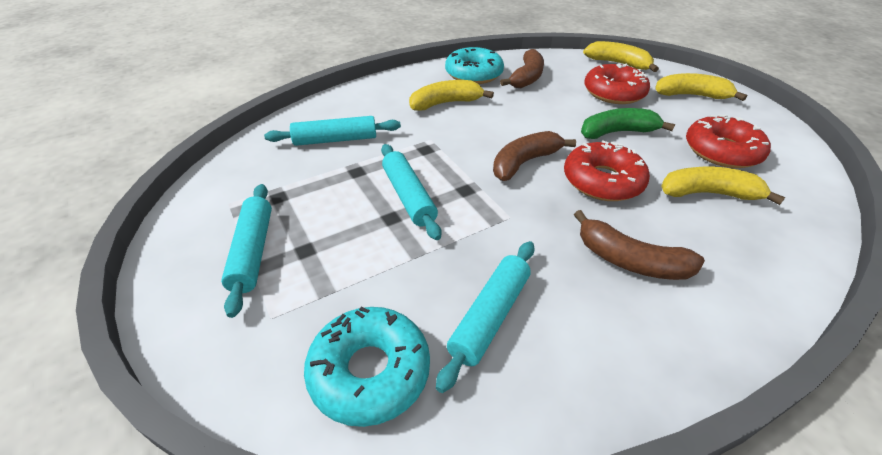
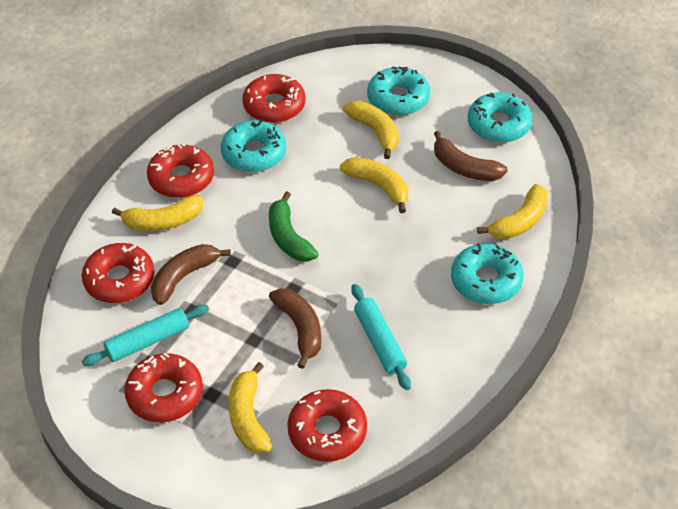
red donut: 3 -> 5
turquoise donut: 2 -> 4
turquoise rolling pin: 4 -> 2
yellow banana: 4 -> 5

